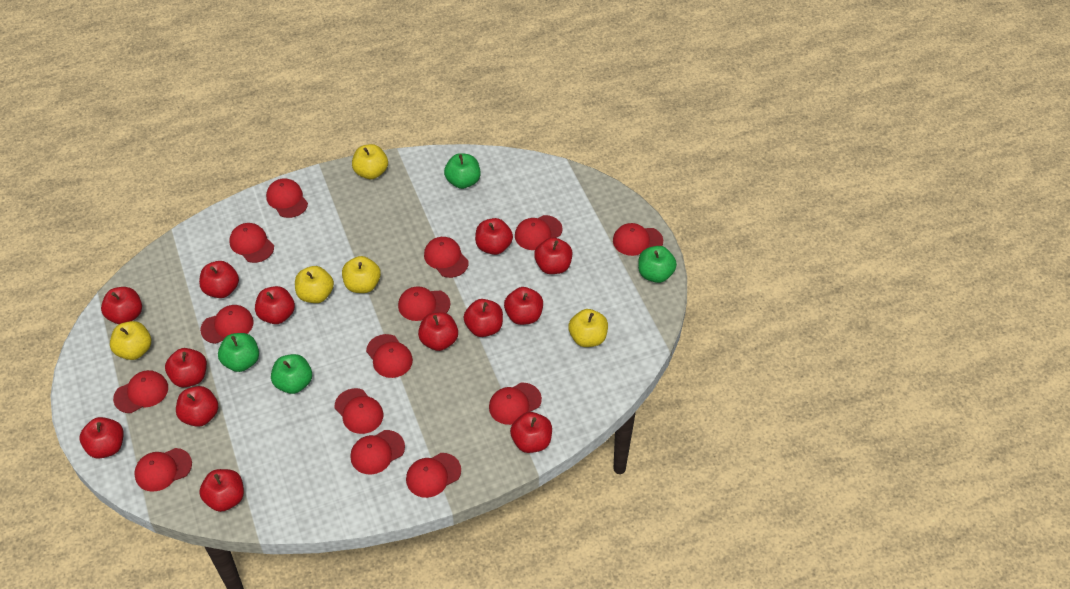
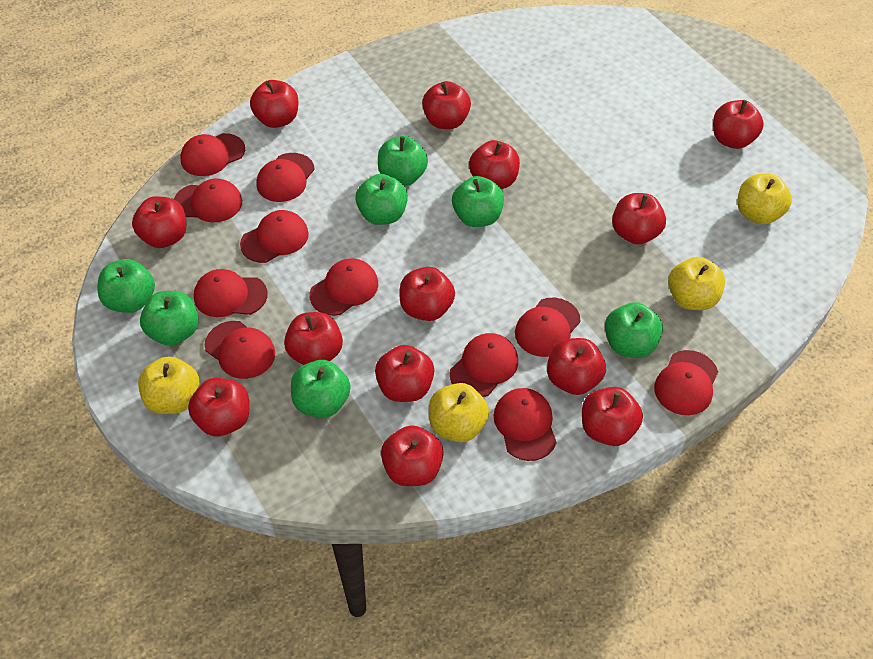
green apple: 4 -> 7
red cap: 14 -> 11
yellow apple: 5 -> 4

